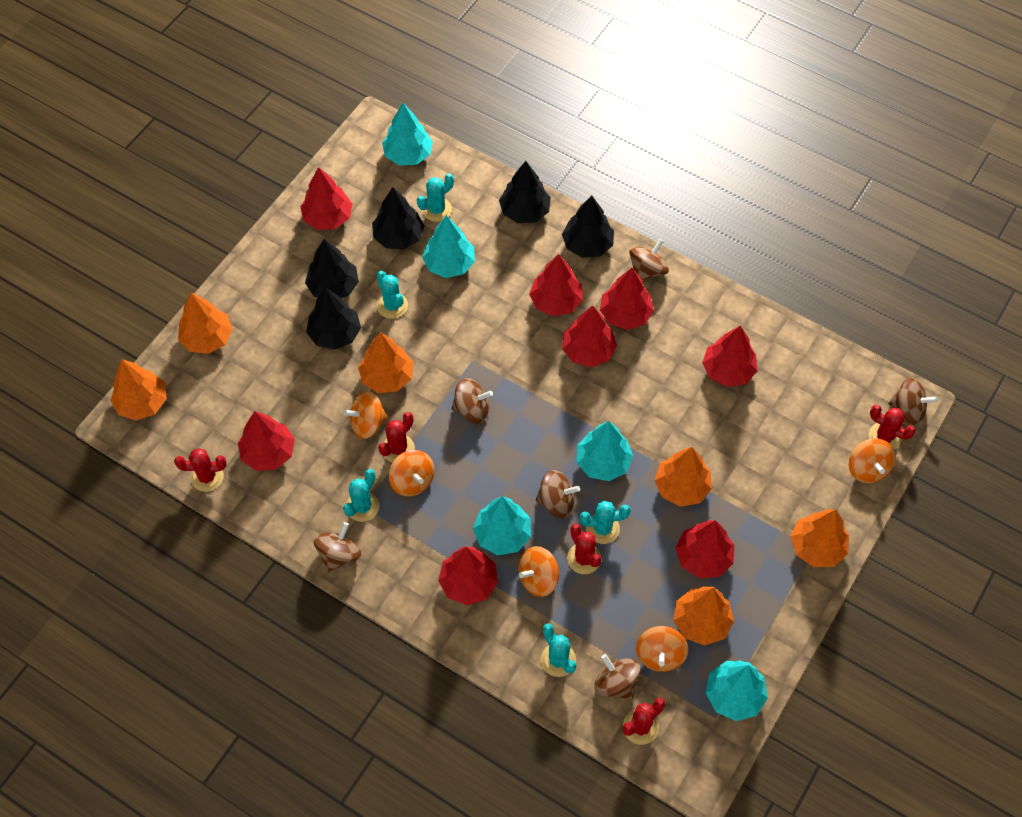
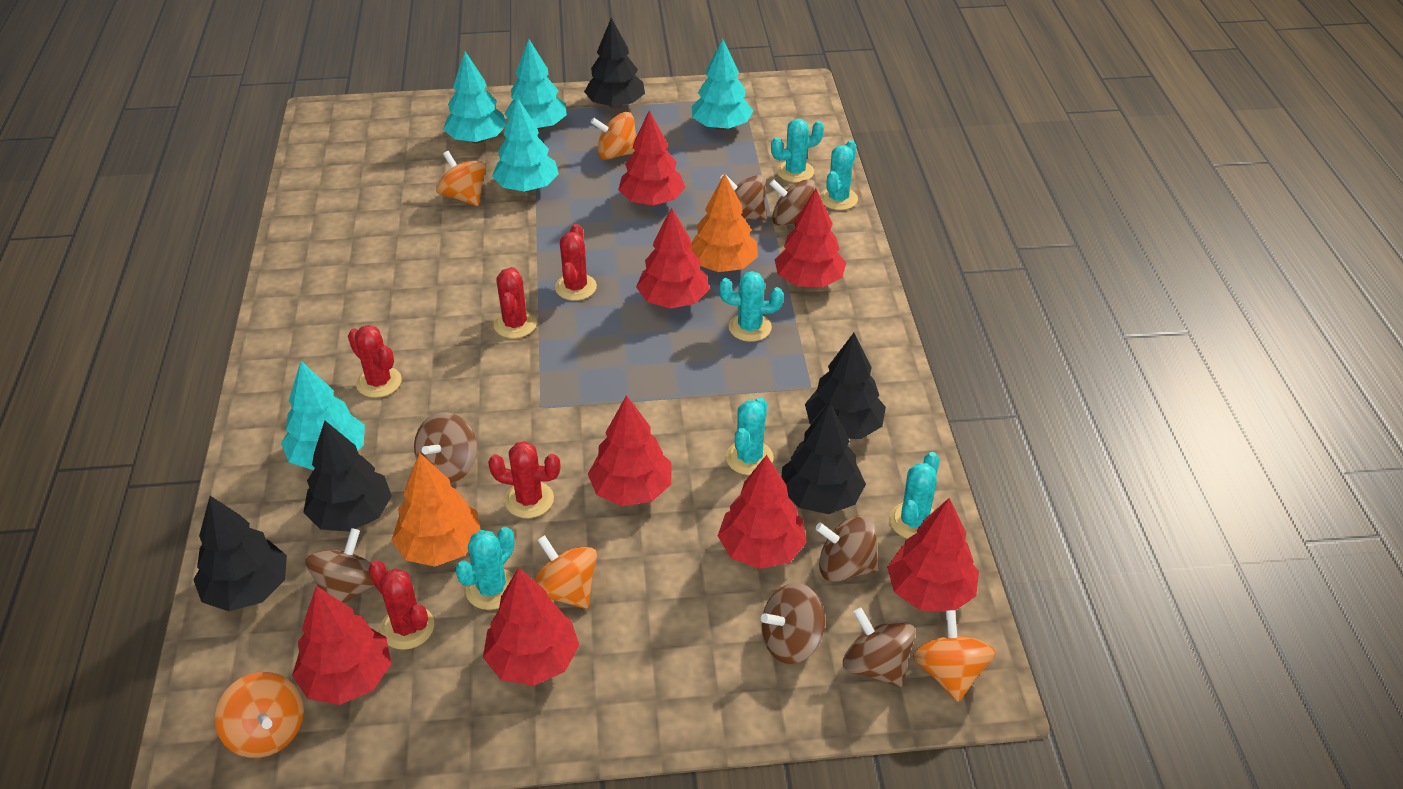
brown spinning top: 6 -> 7
orange tree: 6 -> 2
turquoise cactus: 5 -> 6

